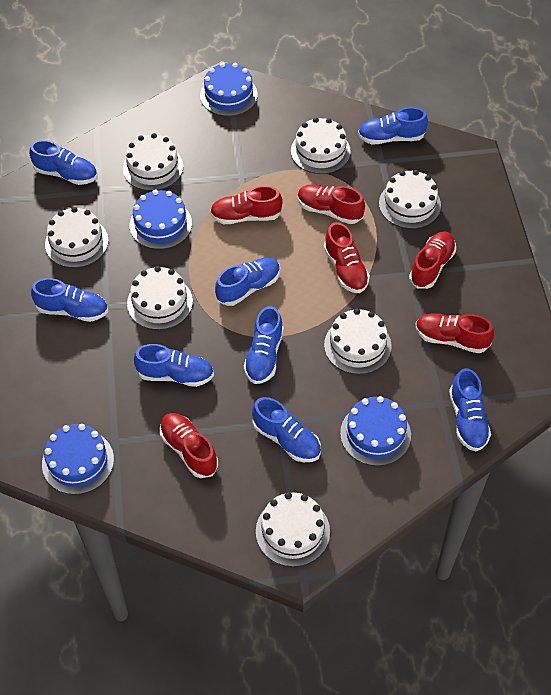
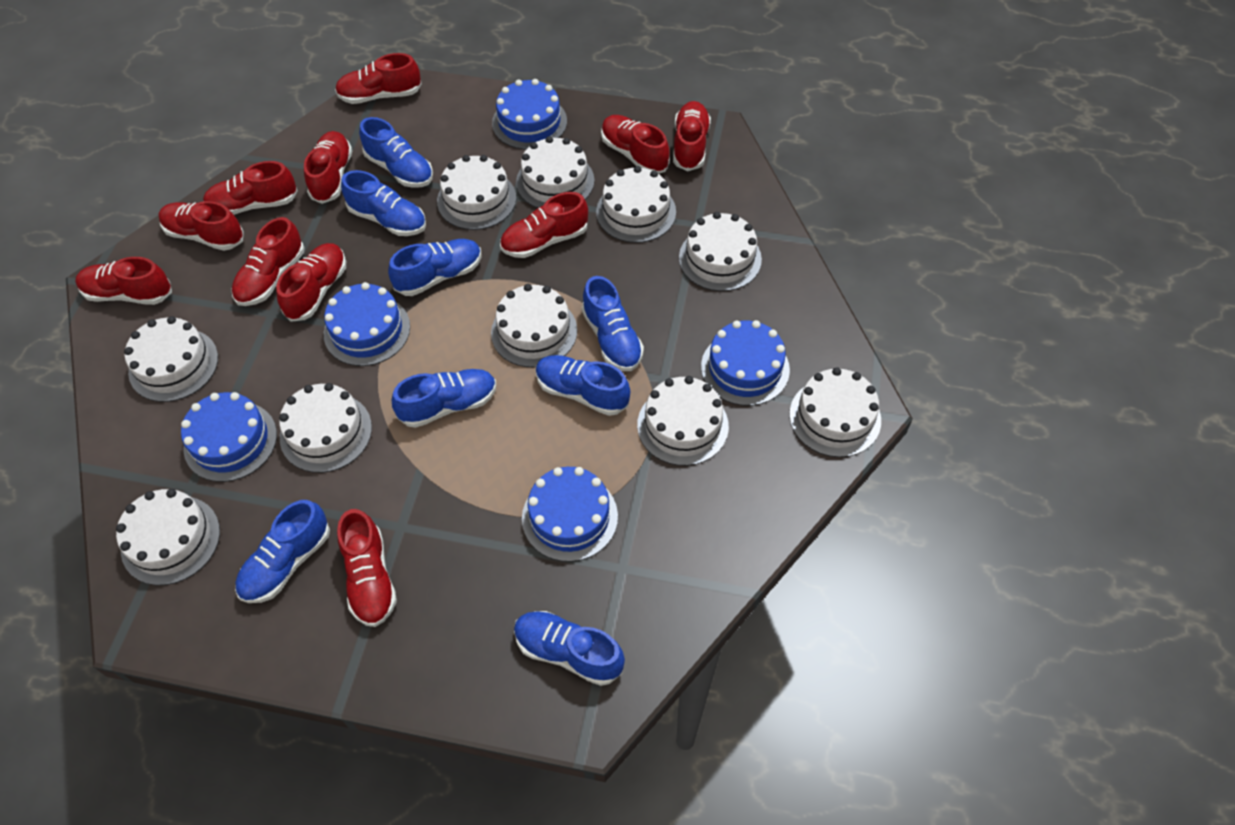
blue cake: 4 -> 5
red shoe: 6 -> 11
white cake: 7 -> 10

